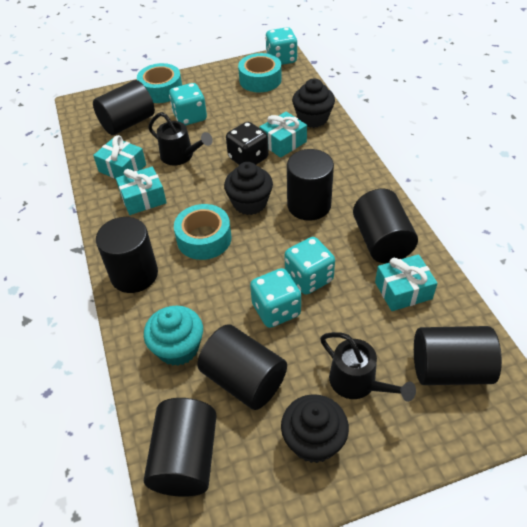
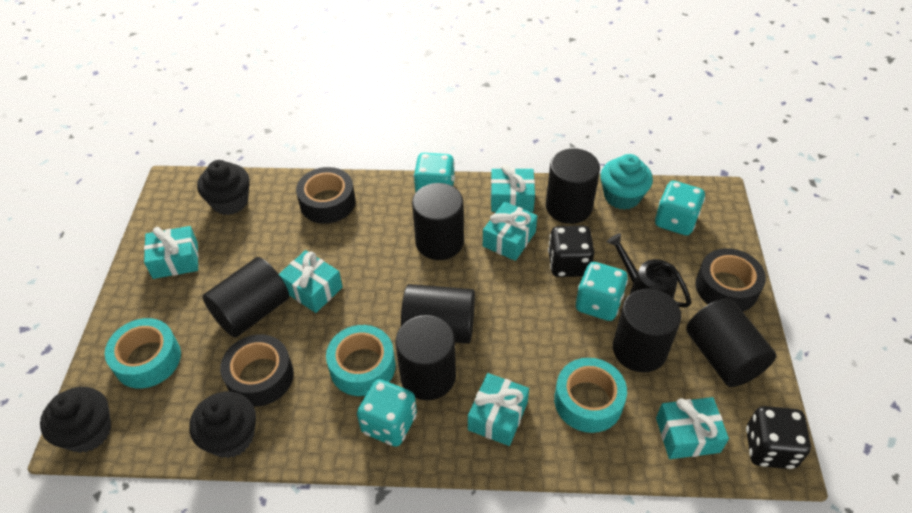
black dice: 1 -> 2
black tape: 0 -> 3
black watering can: 2 -> 1
turquoise gift: 4 -> 6

